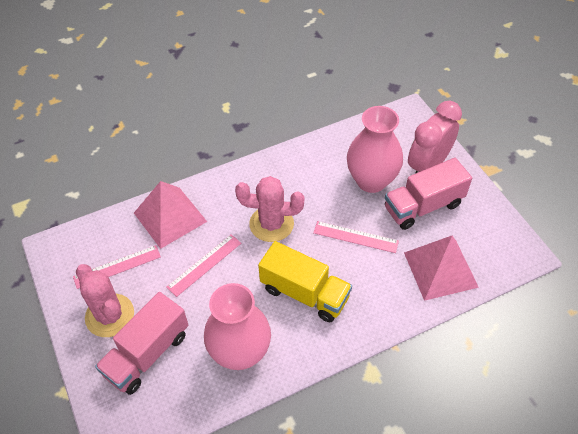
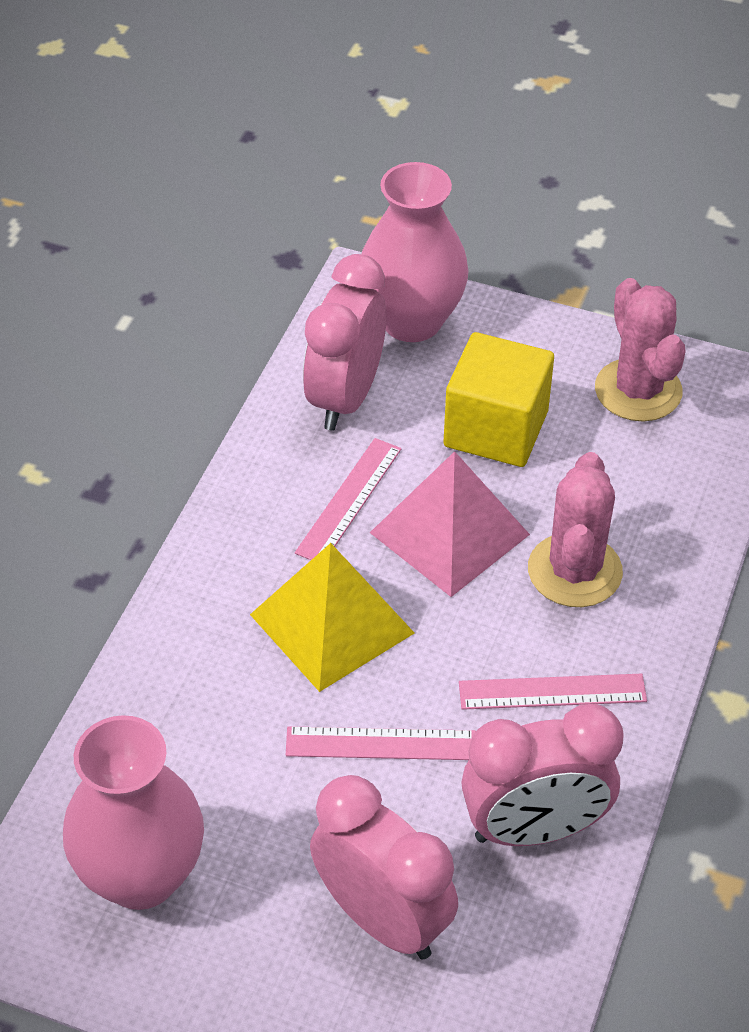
pink clock: 1 -> 3
pink pyramid: 2 -> 1
pink truck: 2 -> 0
yellow cube: 0 -> 1
yellow pyramid: 0 -> 1
yellow truck: 1 -> 0

